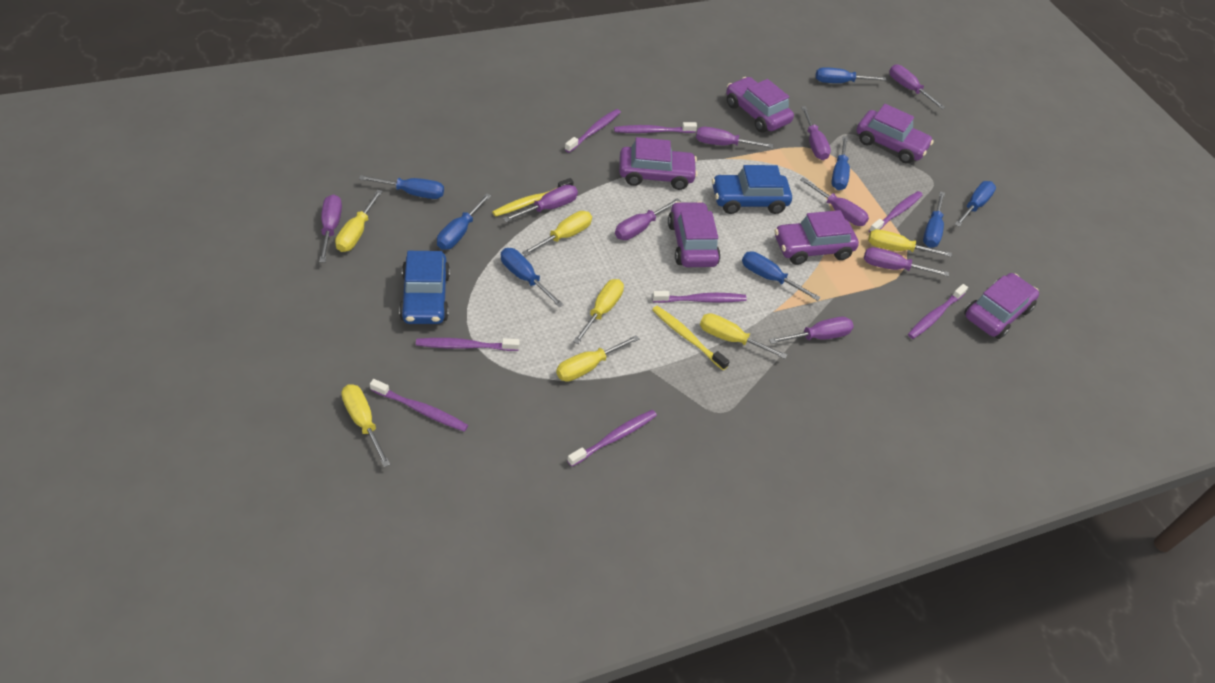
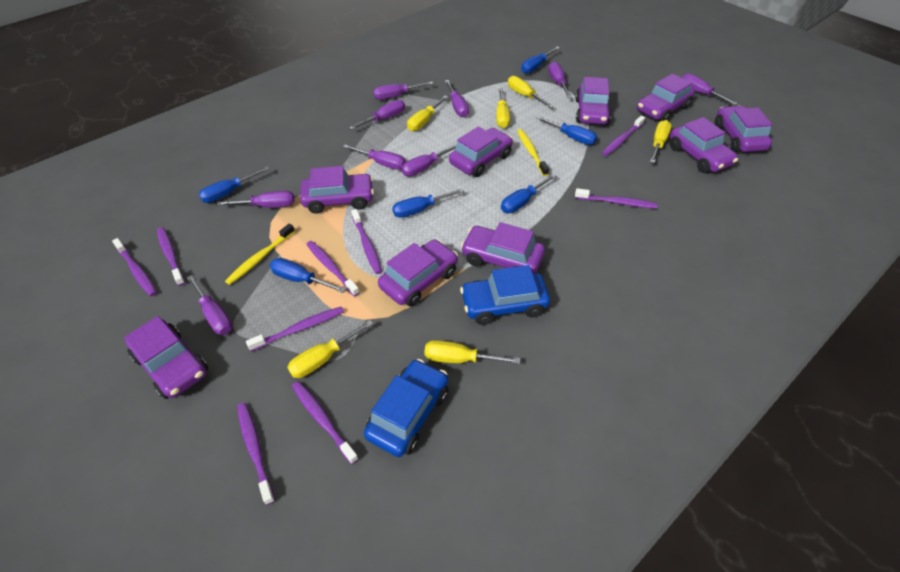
blue screwdriver: 8 -> 6
purple car: 6 -> 9
purple toothbrush: 8 -> 9
yellow screwdriver: 7 -> 6

